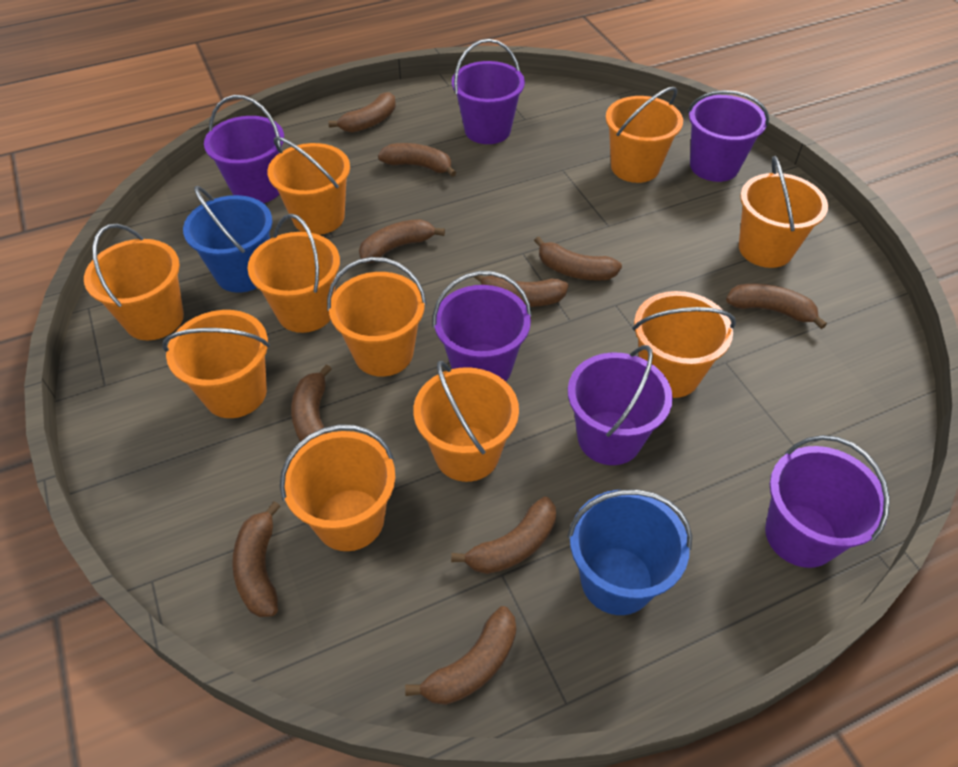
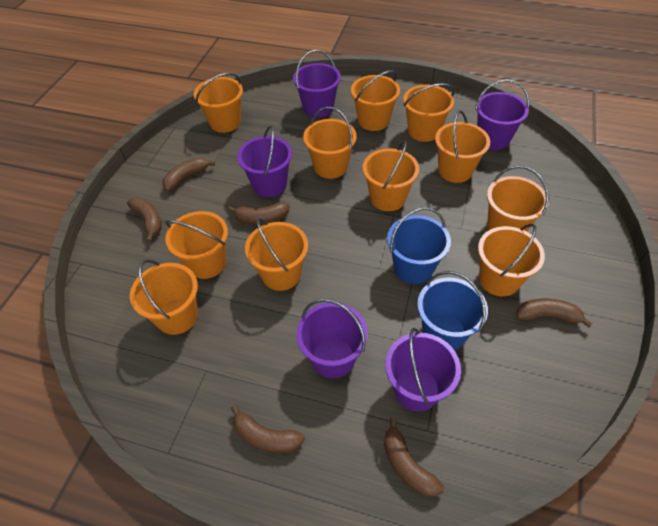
brown banana: 10 -> 6
orange bucket: 10 -> 11
purple bucket: 6 -> 5

